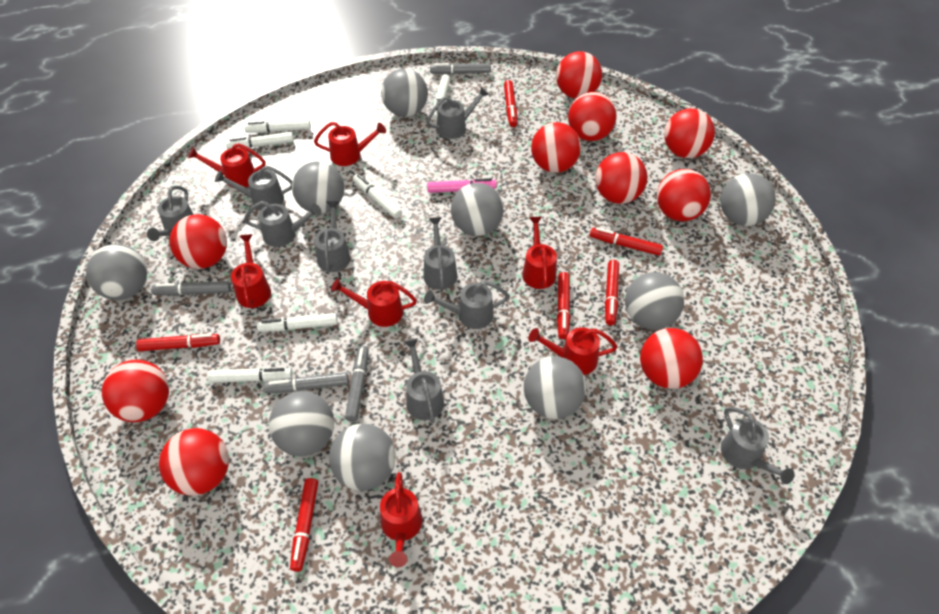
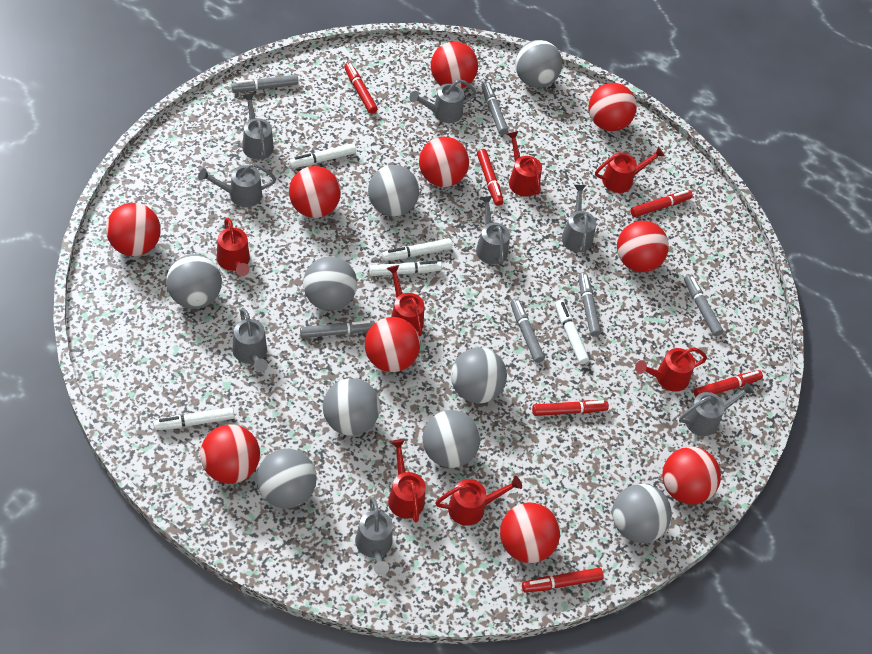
grey marker: 4 -> 6
grey watering can: 9 -> 8
pink marker: 1 -> 0
white marker: 6 -> 5

